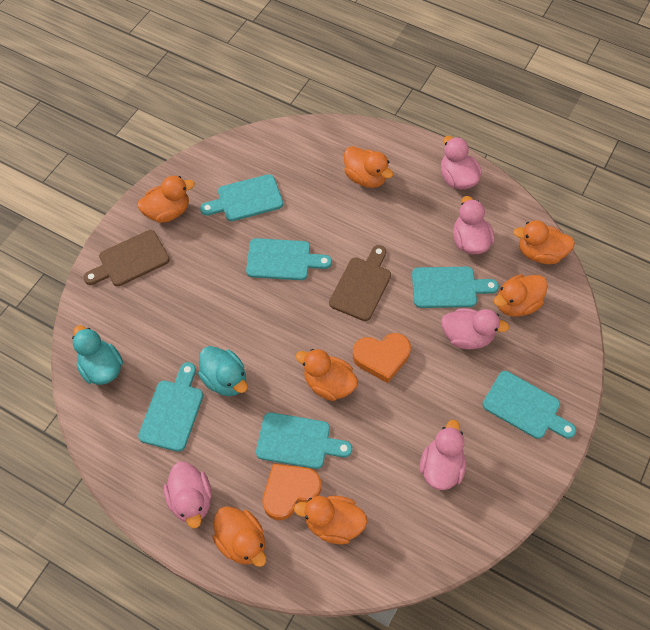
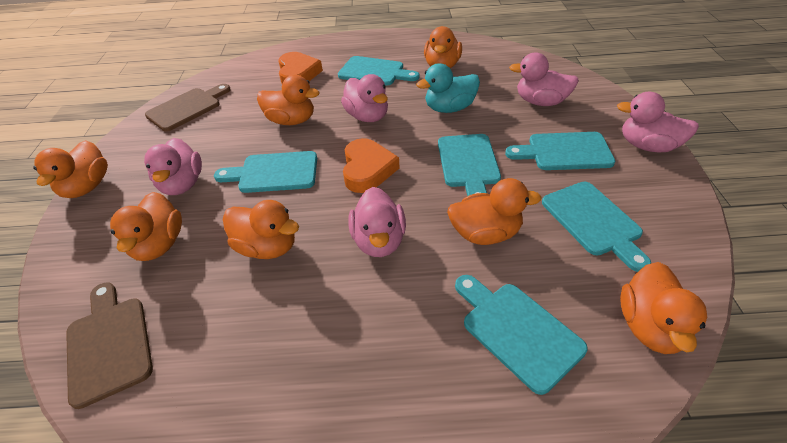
turquoise duck: 2 -> 1

